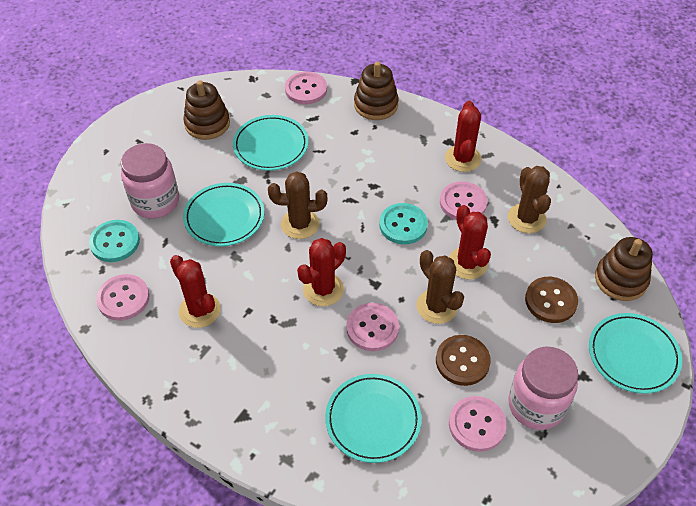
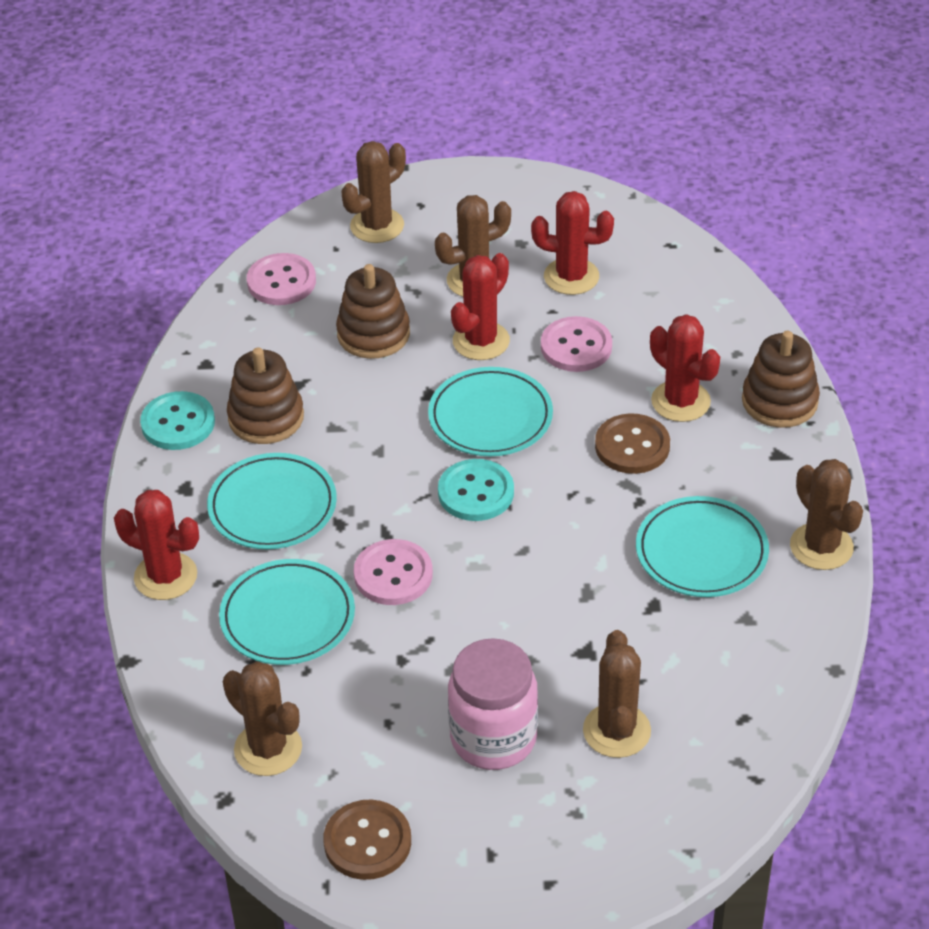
brown cactus: 3 -> 5
pink button: 5 -> 3
pink jar: 2 -> 1

